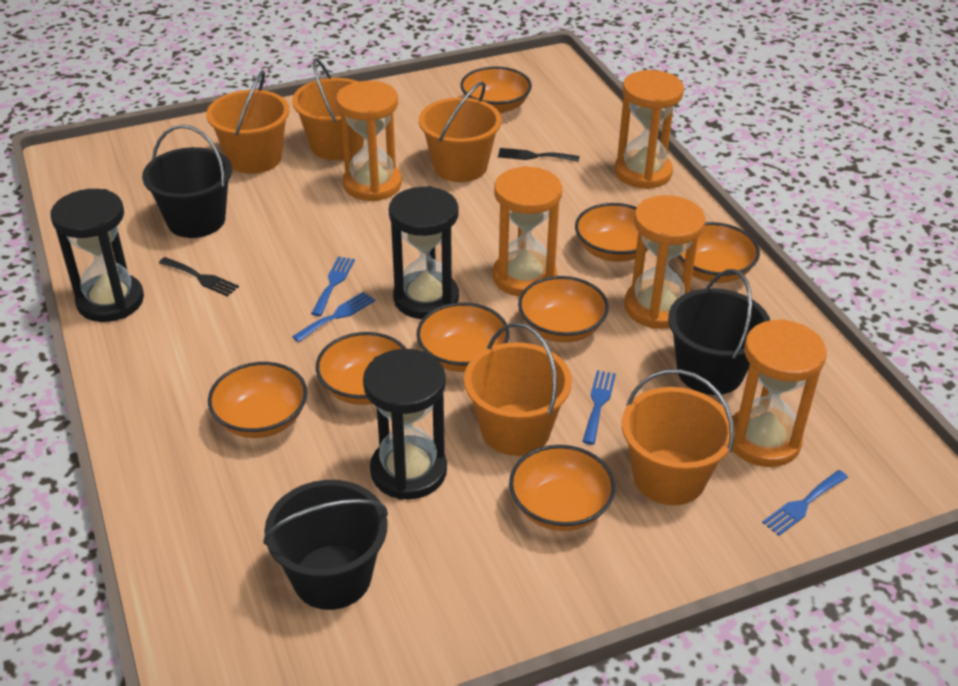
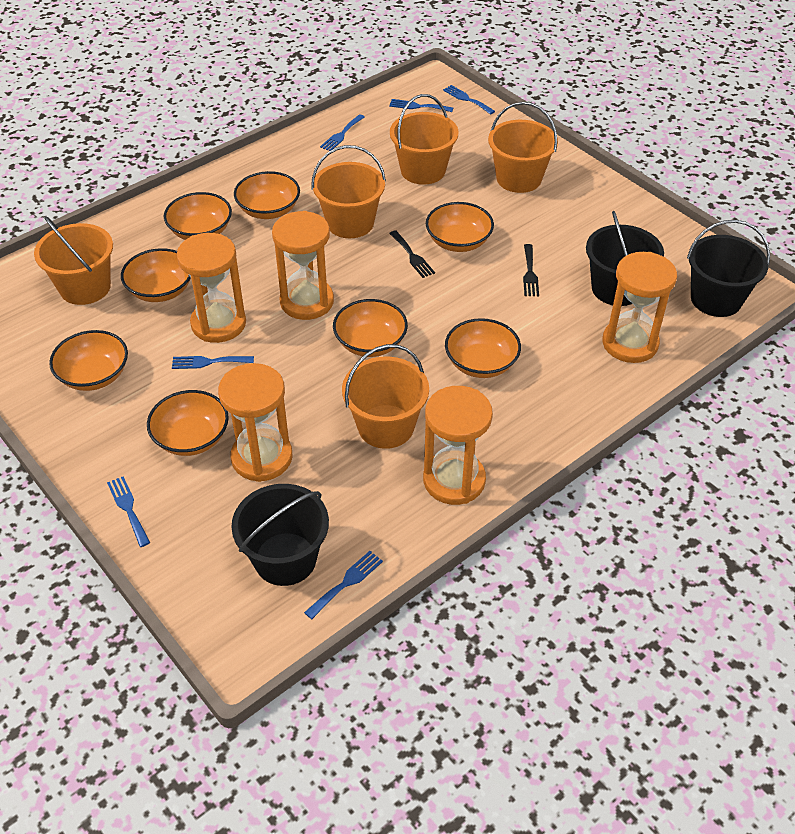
black hourglass: 3 -> 0
blue fork: 4 -> 6

